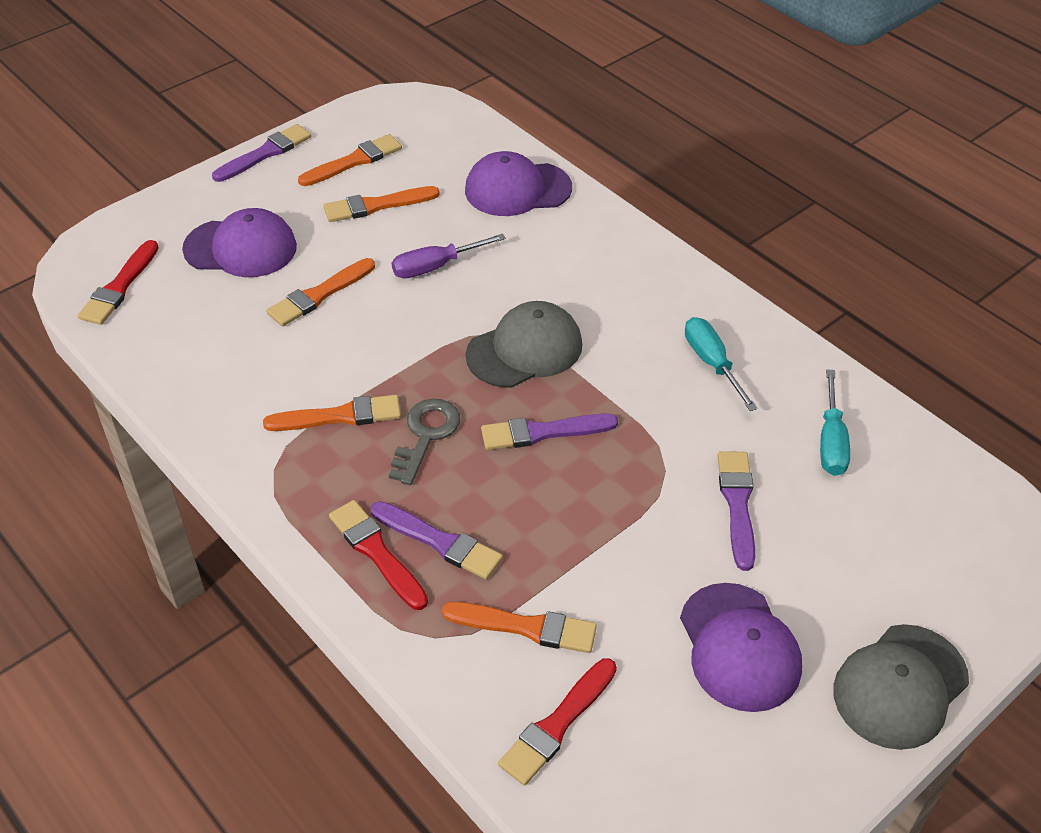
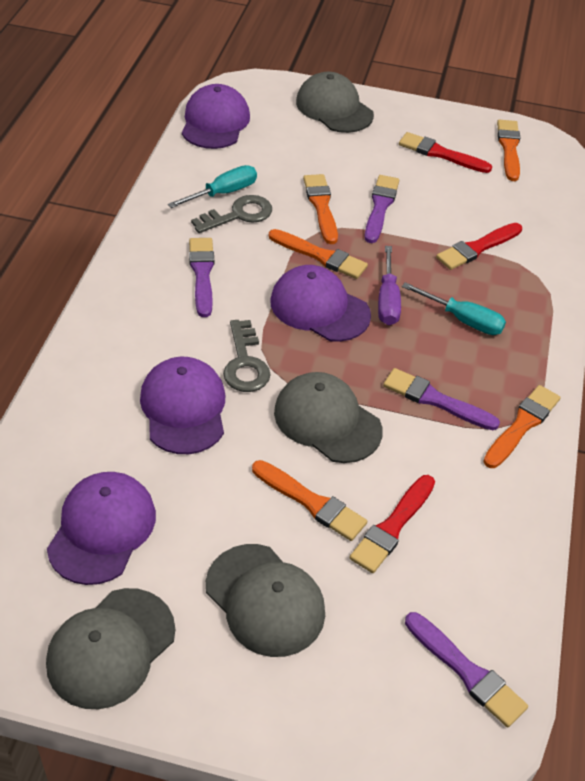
grey cap: 2 -> 4
grey key: 1 -> 2
purple cap: 3 -> 4

